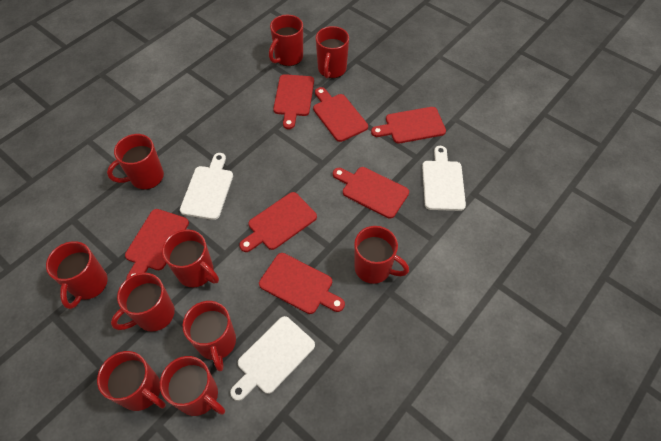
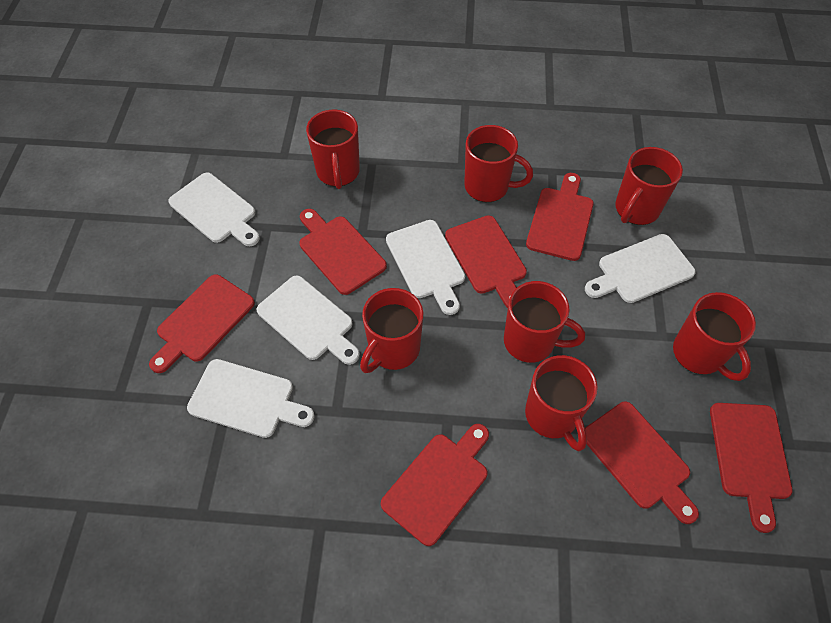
red mug: 10 -> 7
white cutting board: 3 -> 5

